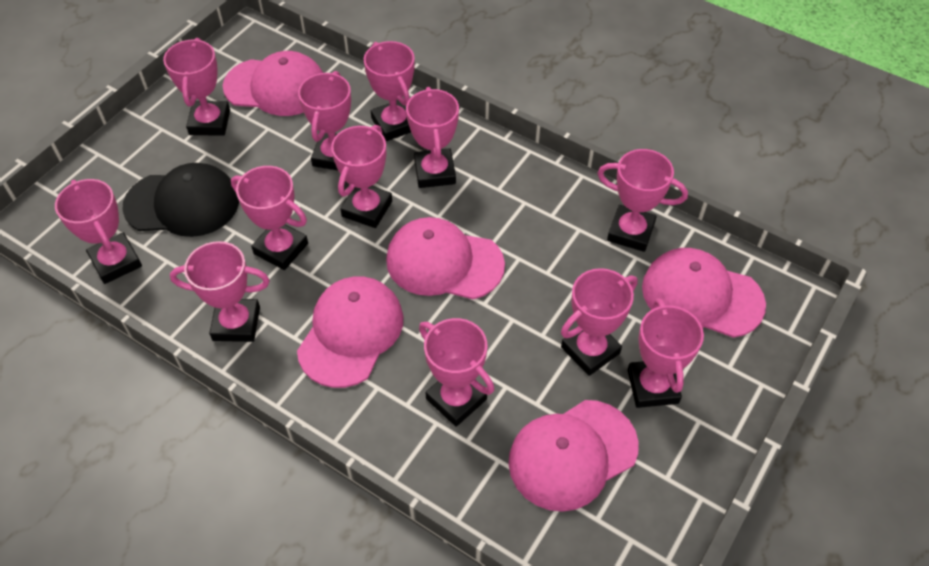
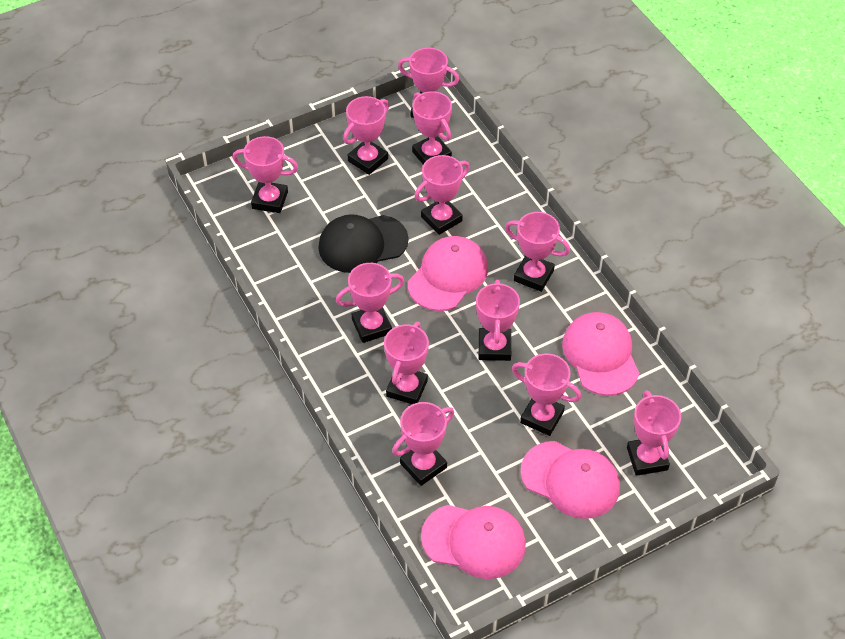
pink cap: 5 -> 4

